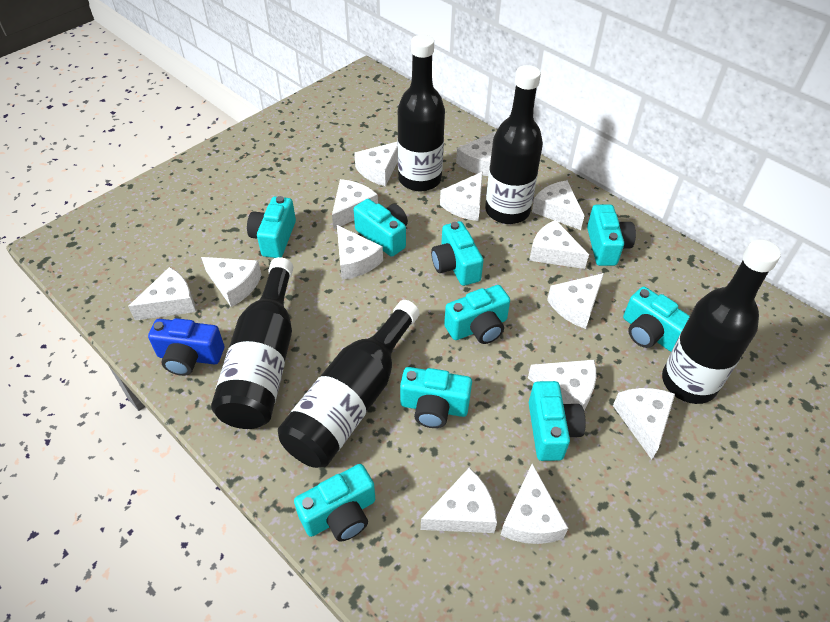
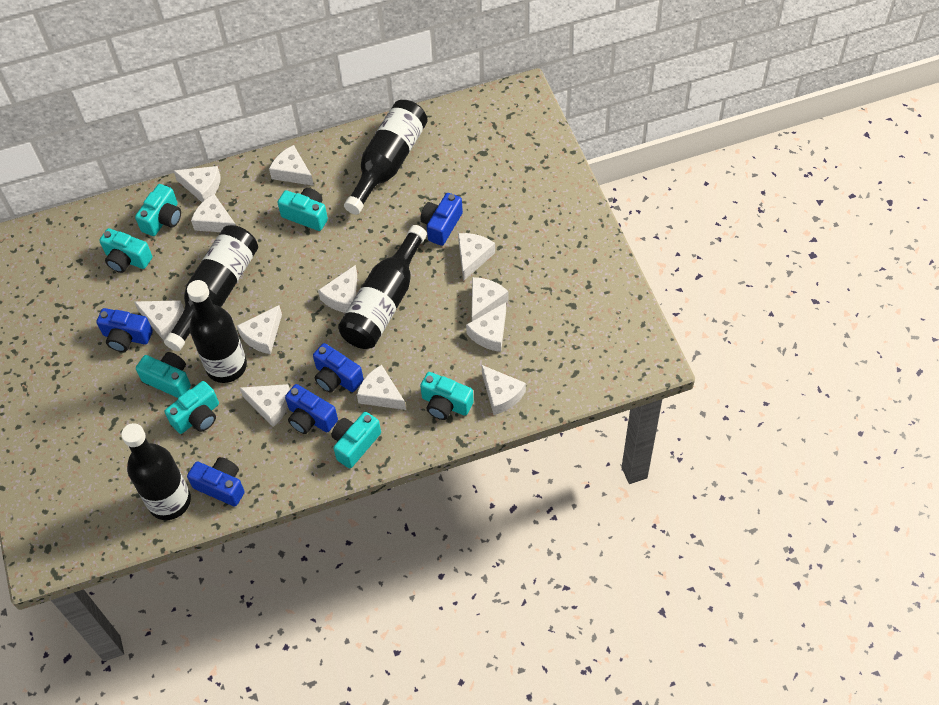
blue camera: 1 -> 5
turquoise camera: 9 -> 7
white cheese: 14 -> 12

